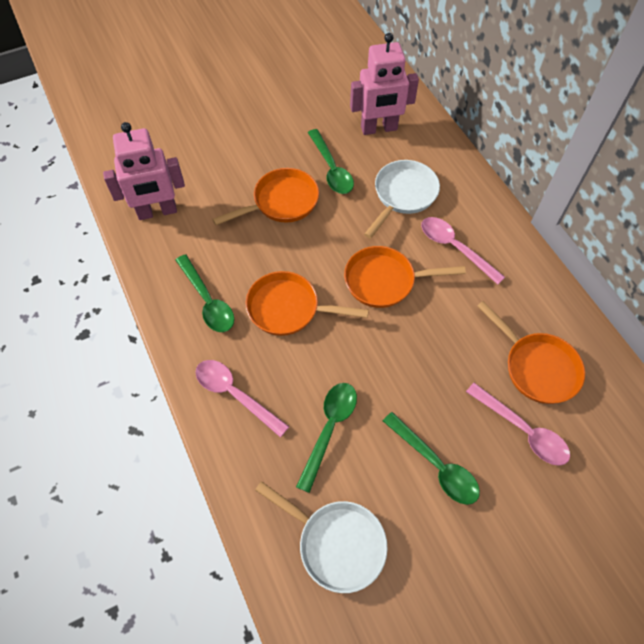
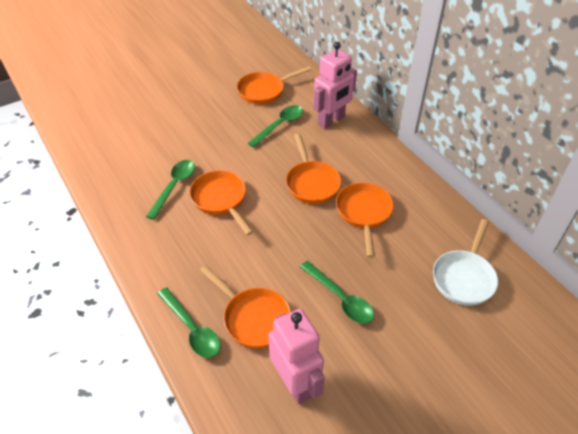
orange pan: 4 -> 5
pink spoon: 3 -> 0
white pan: 2 -> 1

